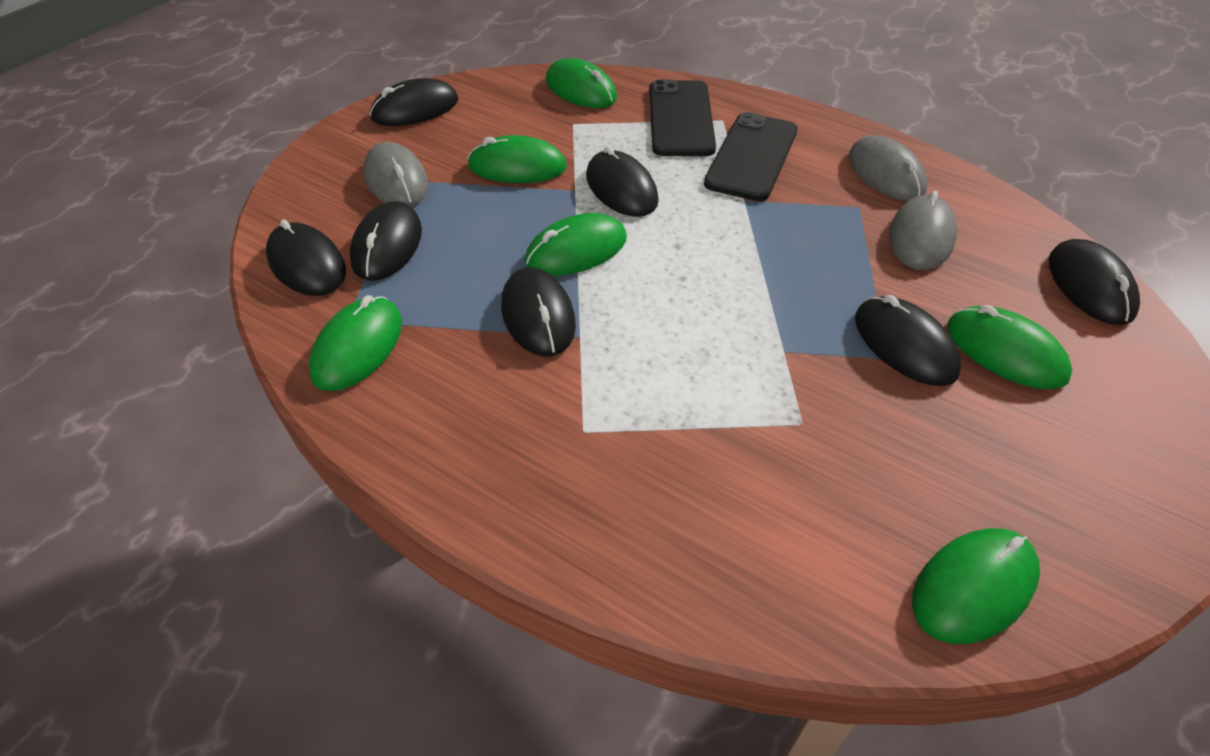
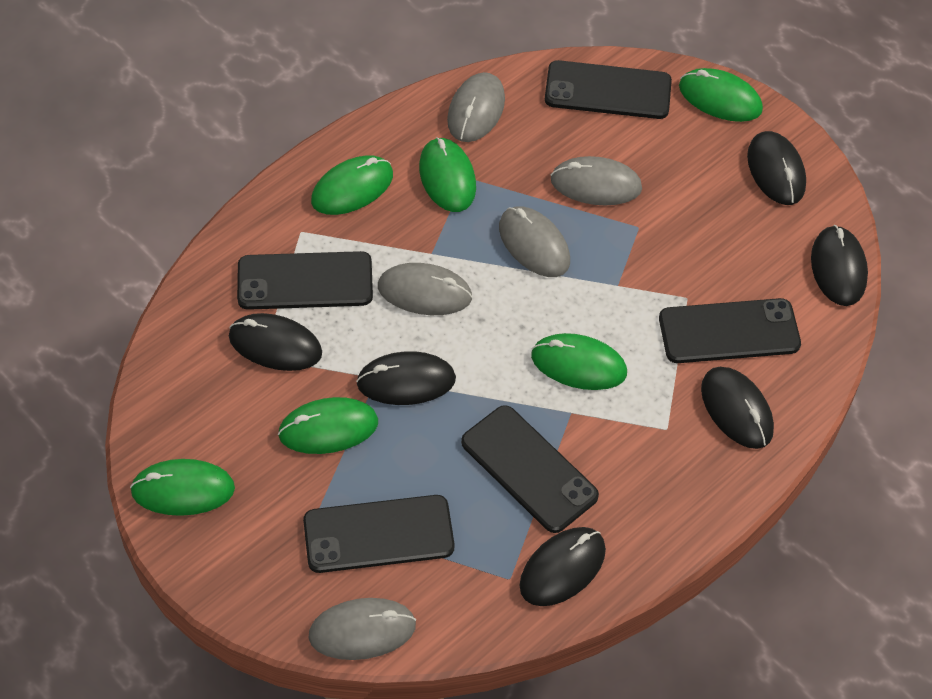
black mouse: 7 -> 6
black phone: 2 -> 5
grey mouse: 3 -> 5

